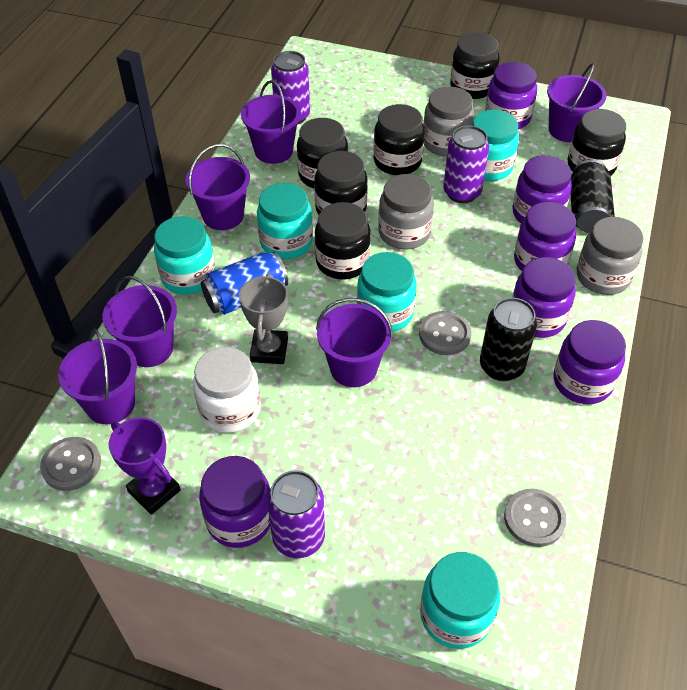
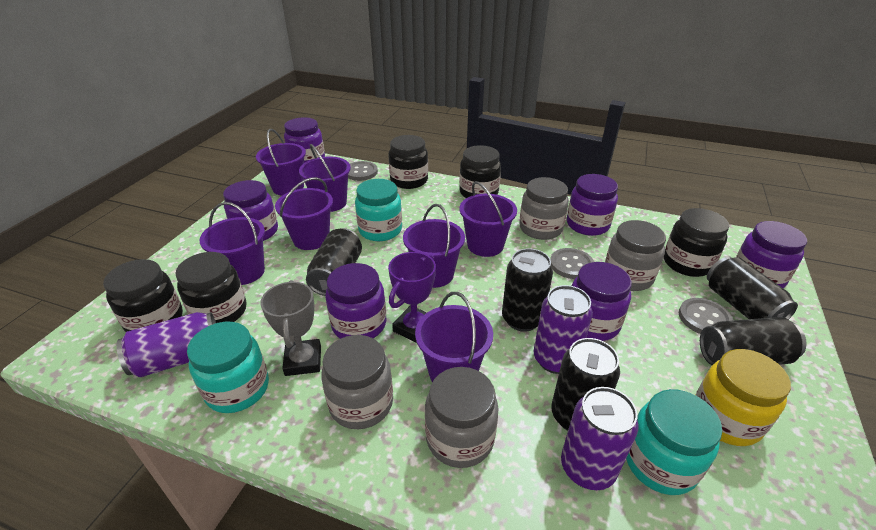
black can: 2 -> 5
black jar: 6 -> 5
blue can: 1 -> 0
grey jar: 3 -> 4
purple bucket: 6 -> 7
turquoise jar: 5 -> 3
white jar: 1 -> 0
yellow jar: 0 -> 1

